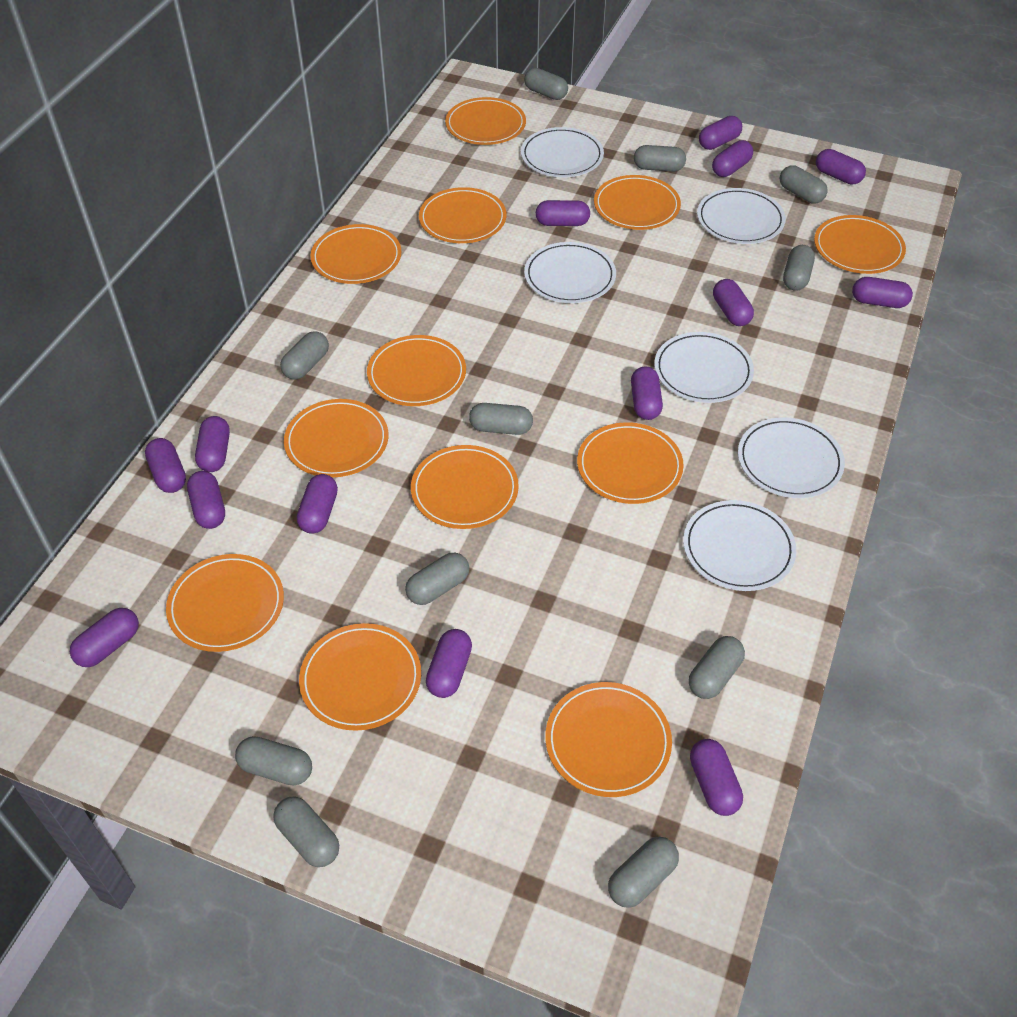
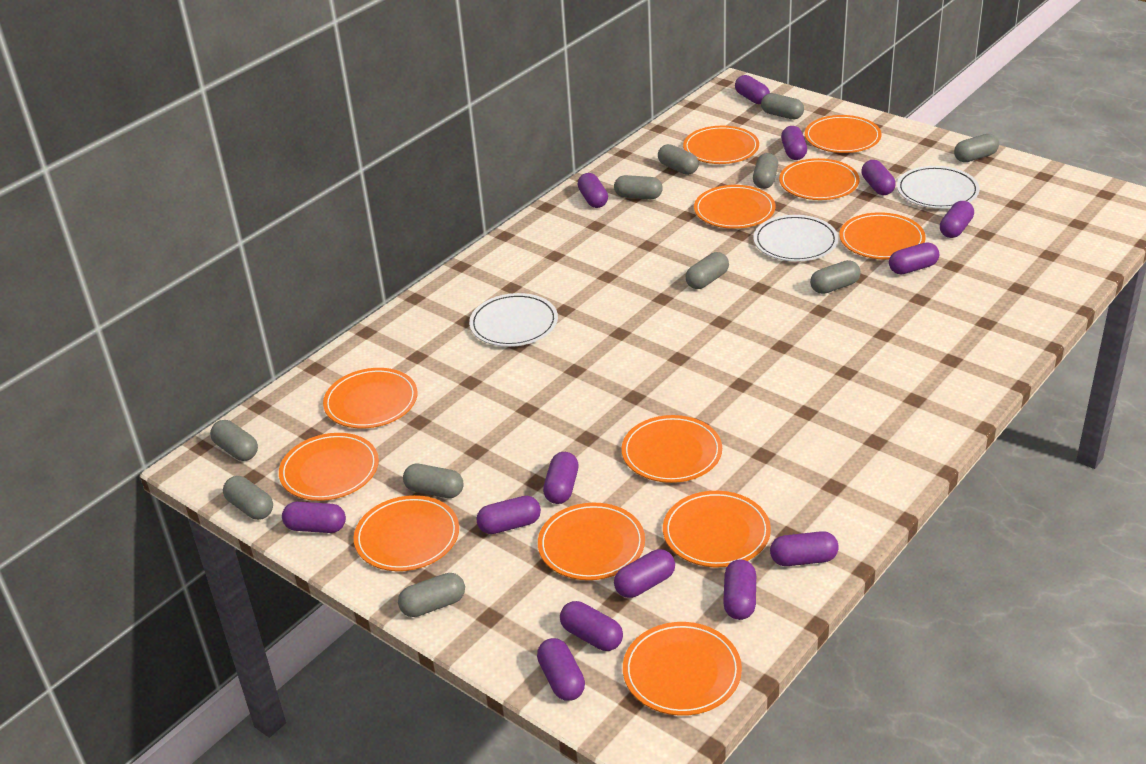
white plate: 6 -> 3

